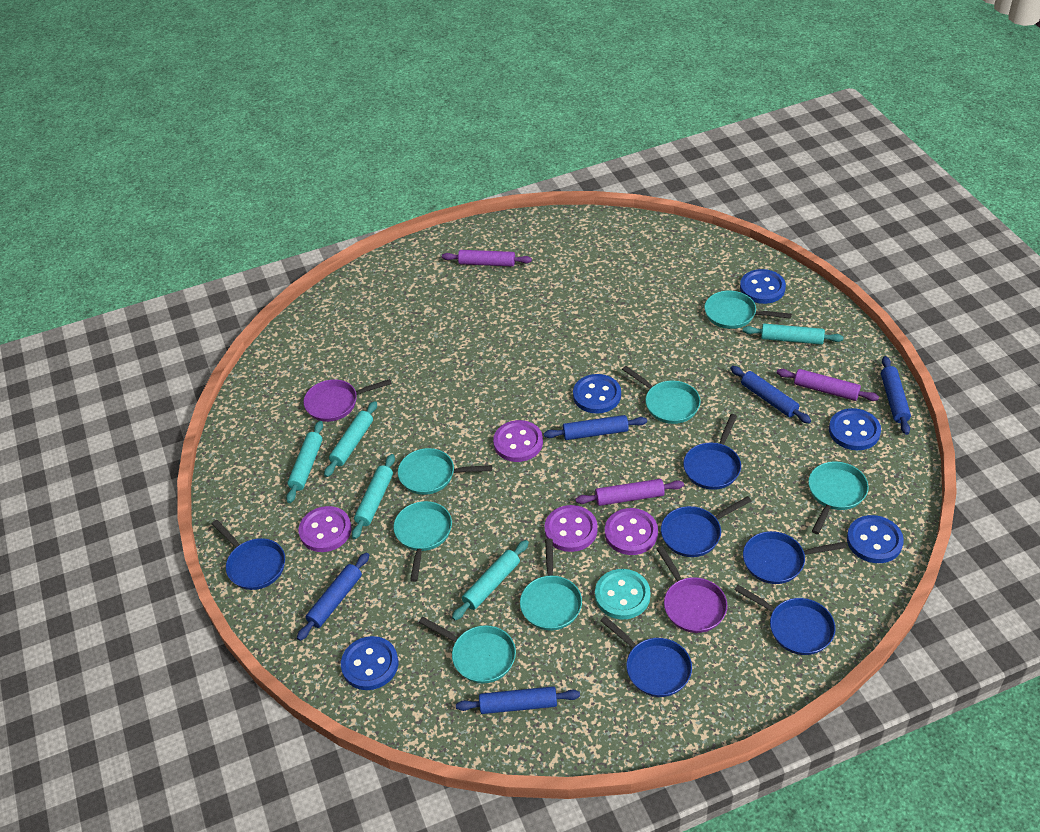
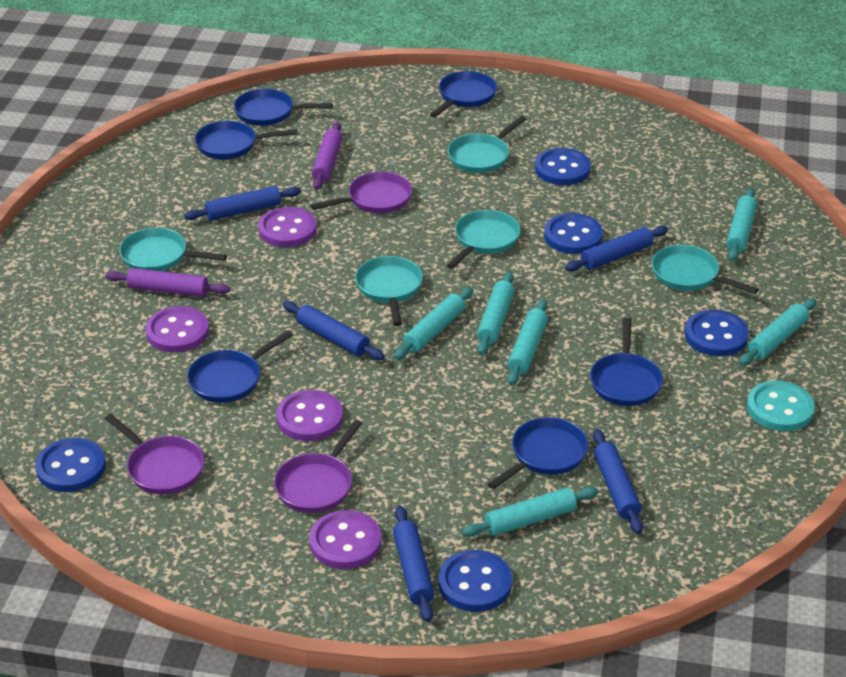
purple pan: 2 -> 3
purple rolling pin: 3 -> 2
turquoise pan: 7 -> 5
turquoise rolling pin: 5 -> 6

